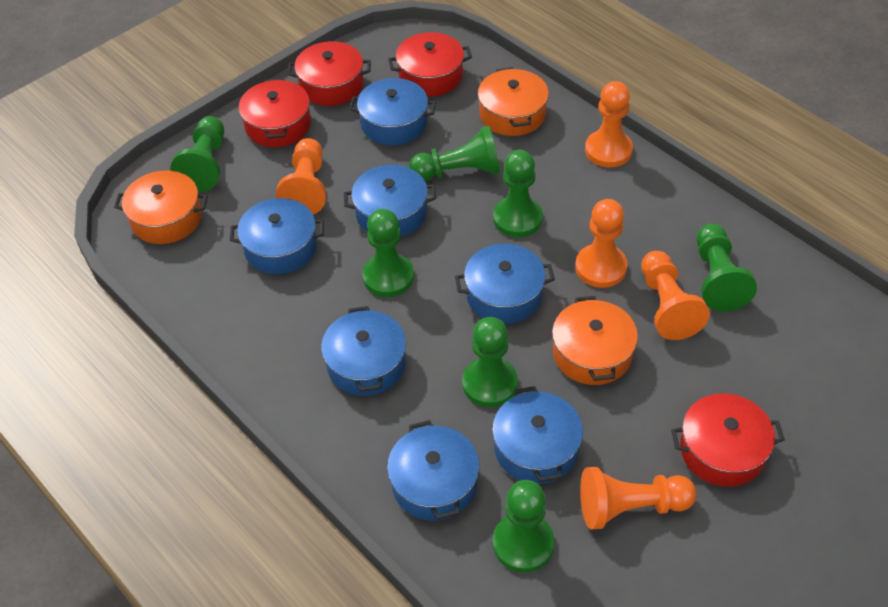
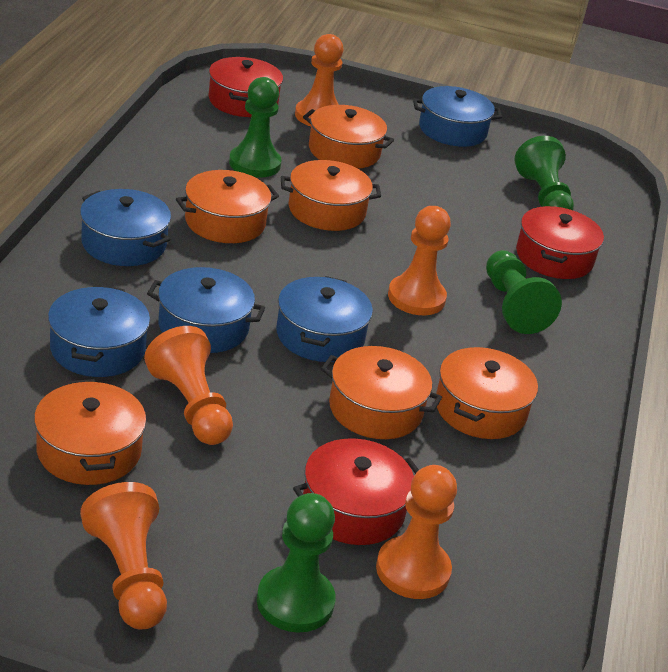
blue pot: 7 -> 5
green pawn: 7 -> 4
orange pot: 3 -> 6
red pot: 4 -> 3

